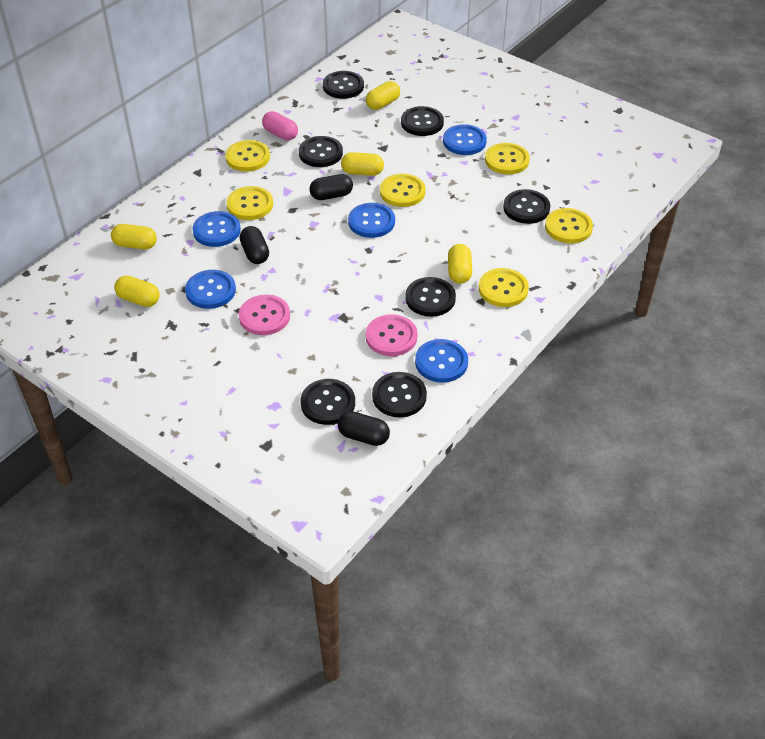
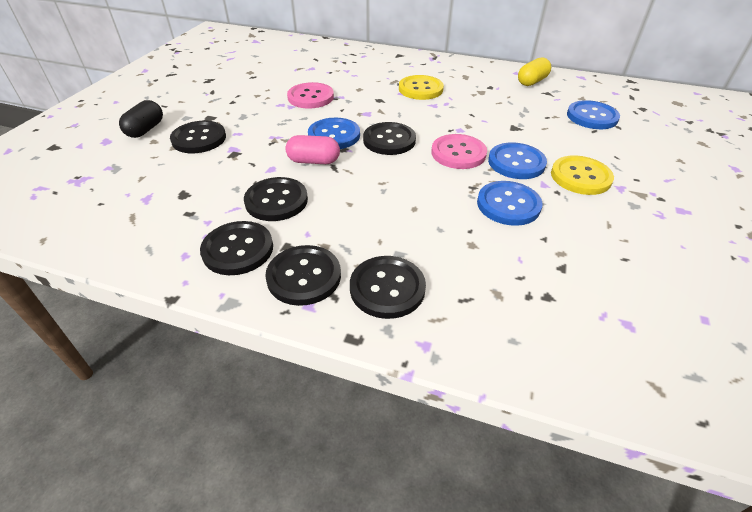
black button: 7 -> 6
black capsule: 3 -> 1
blue button: 5 -> 4
yellow button: 6 -> 2
yellow capsule: 5 -> 1

